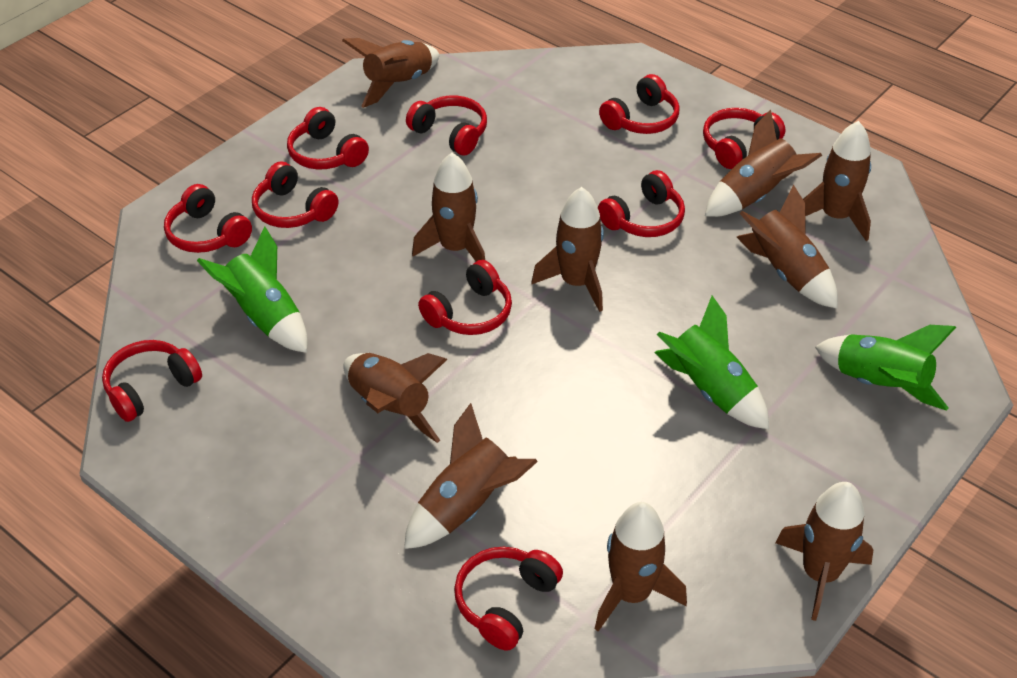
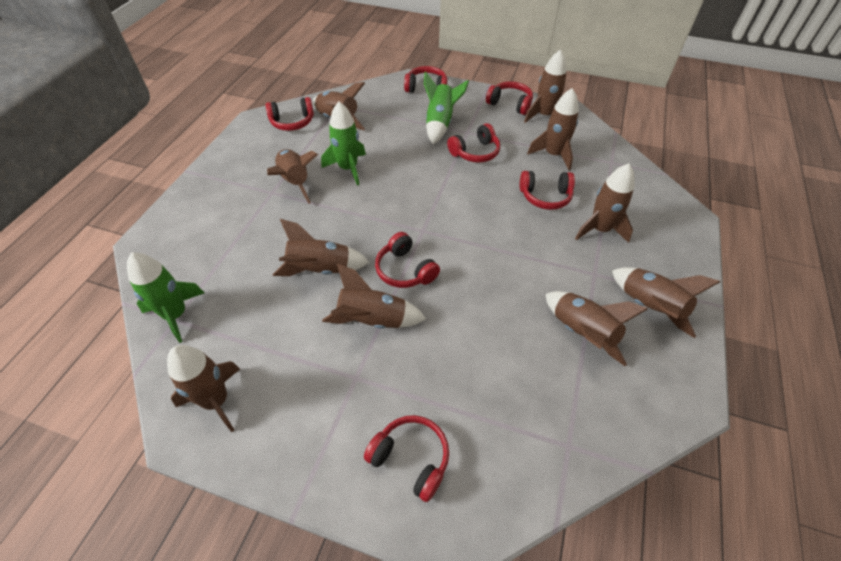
red headphones: 10 -> 7

